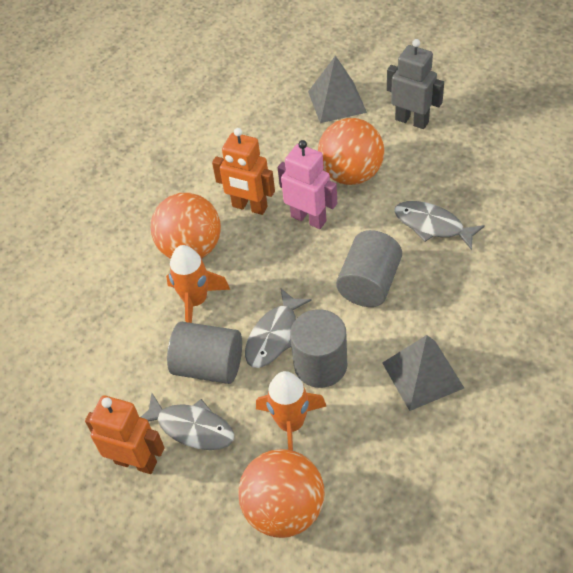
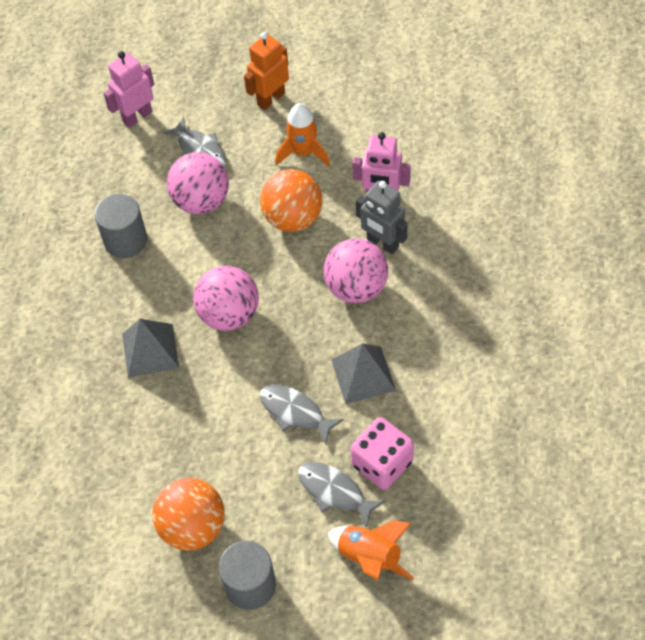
grey cylinder: 3 -> 2
orange ball: 3 -> 2
orange robot: 2 -> 1
pink ball: 0 -> 3
pink dice: 0 -> 1
pink robot: 1 -> 2

